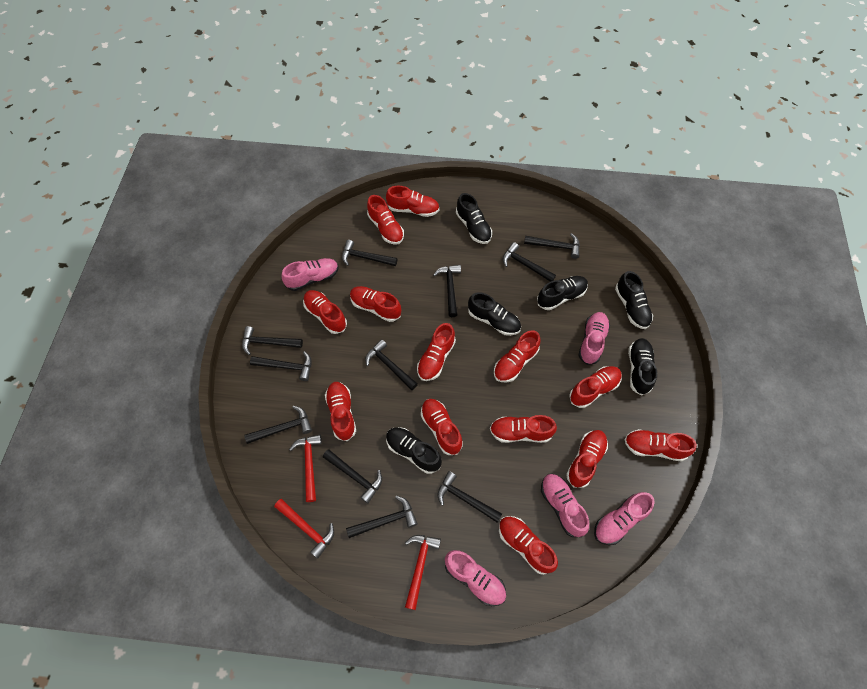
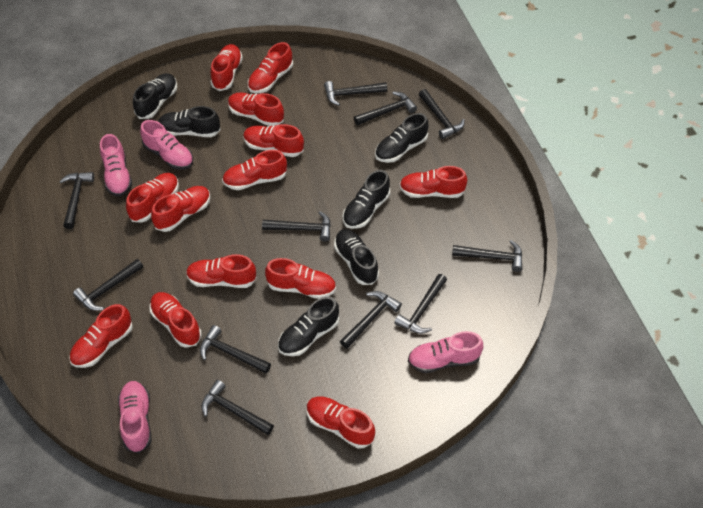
pink shoe: 5 -> 4
red hammer: 3 -> 0

